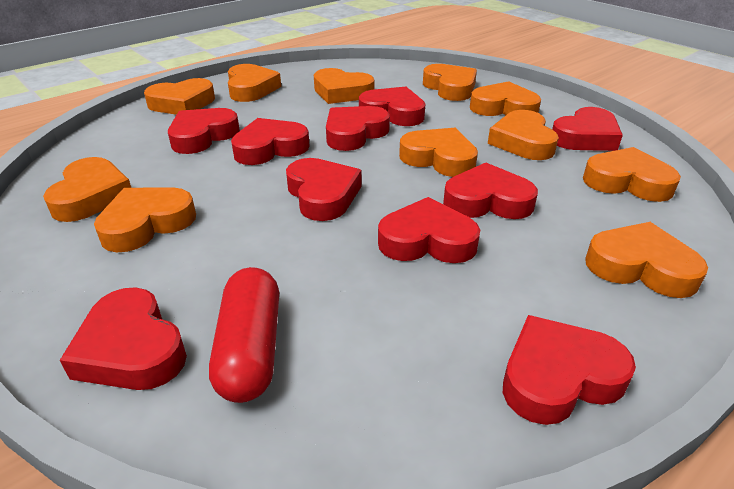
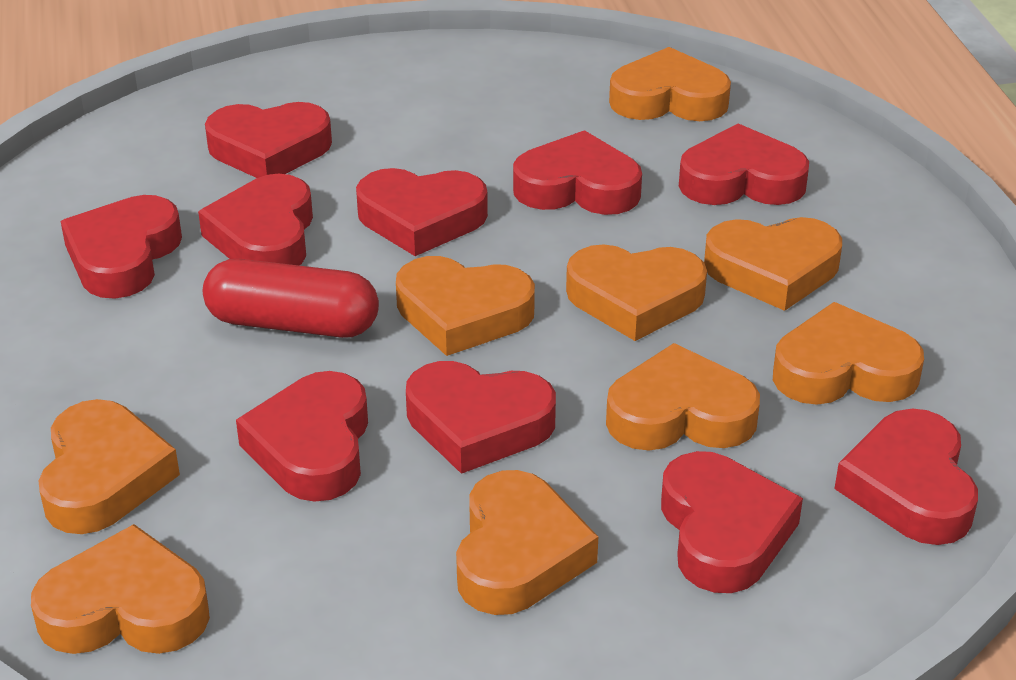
orange heart: 11 -> 9

